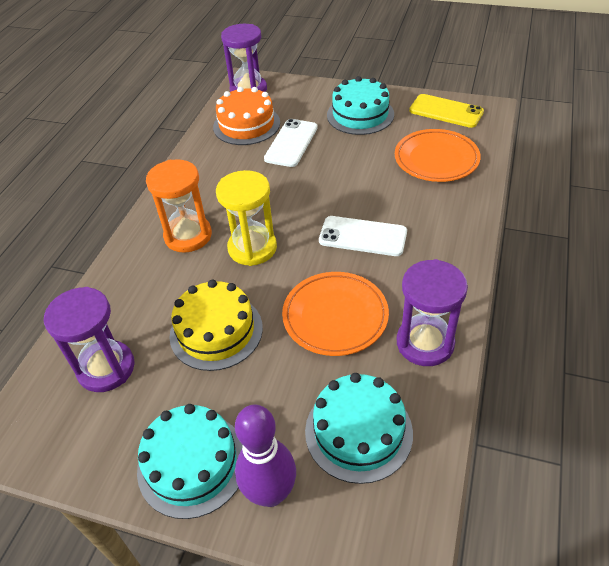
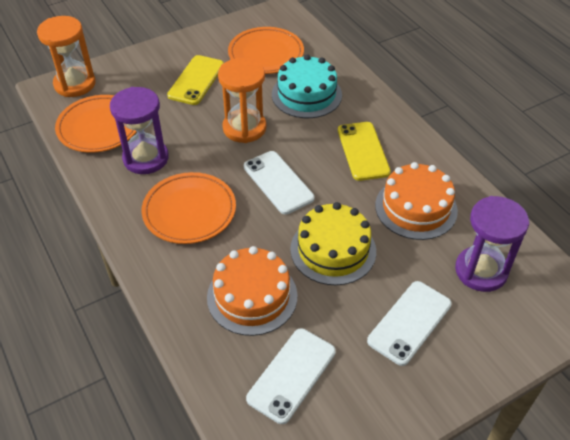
orange cake: 1 -> 2
orange hourglass: 1 -> 2
orange plate: 2 -> 3
purple bowling pin: 1 -> 0
purple hourglass: 3 -> 2
turquoise cake: 3 -> 1
white phone: 2 -> 3
yellow hourglass: 1 -> 0
yellow phone: 1 -> 2

